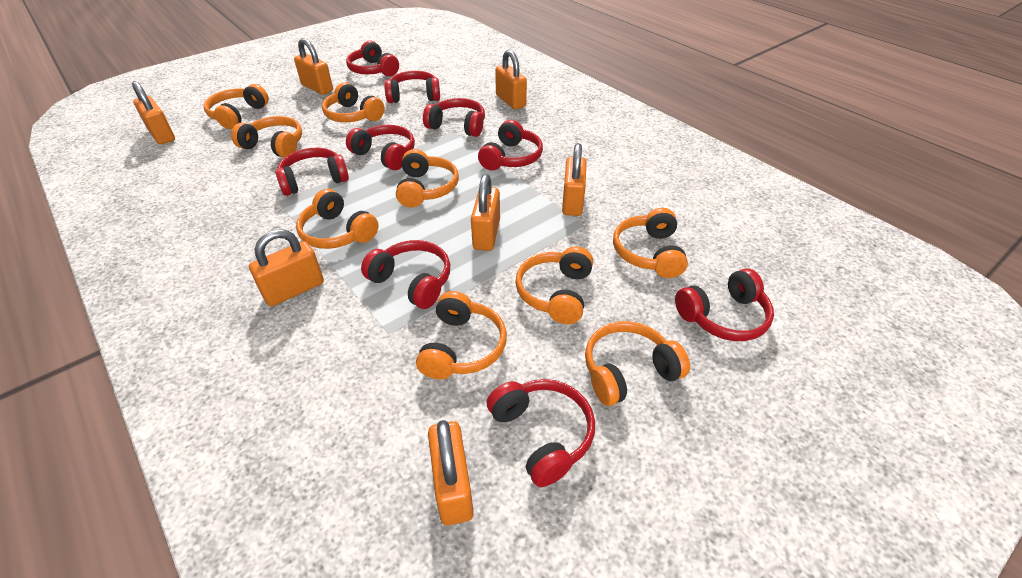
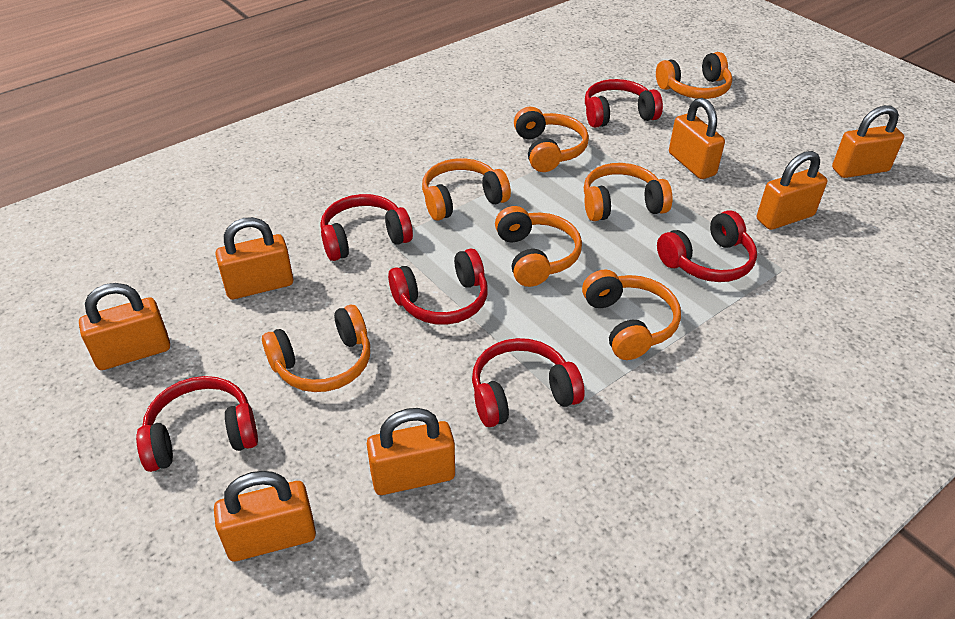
orange headphones: 9 -> 7
red headphones: 9 -> 6

